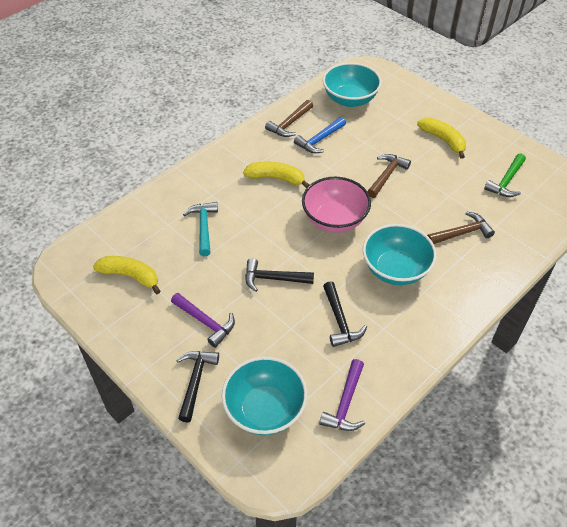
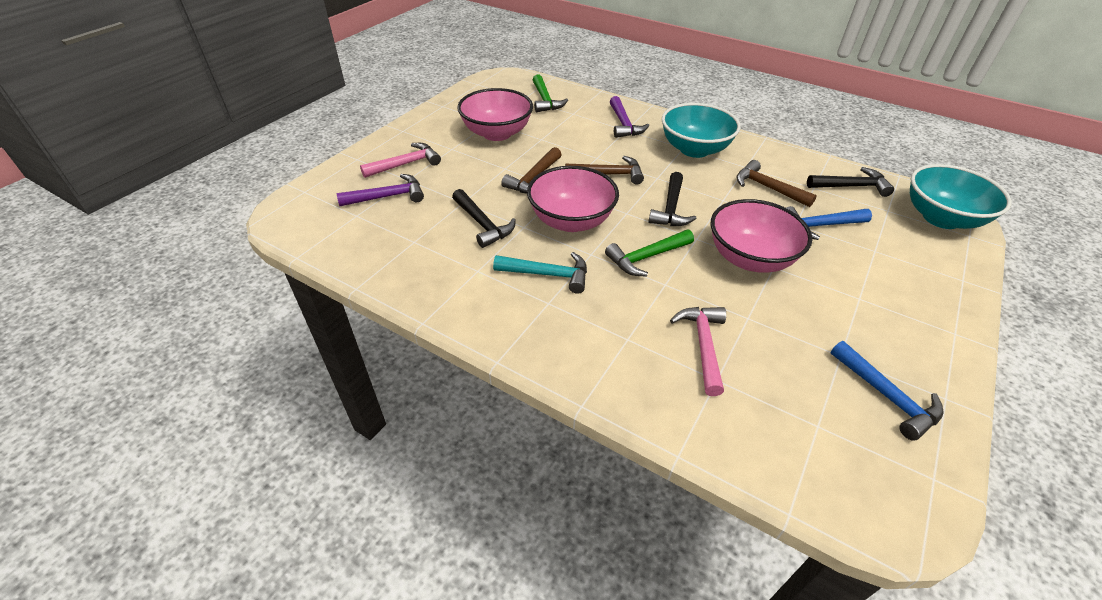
blue hammer: 1 -> 2
green hammer: 1 -> 2
pink bowl: 1 -> 3
pink hammer: 0 -> 2
turquoise bowl: 3 -> 2
yellow banana: 3 -> 0

